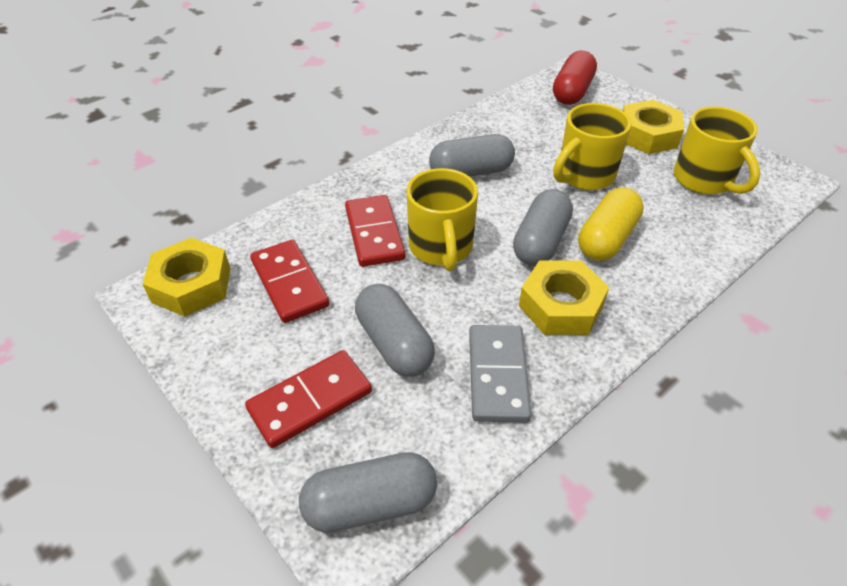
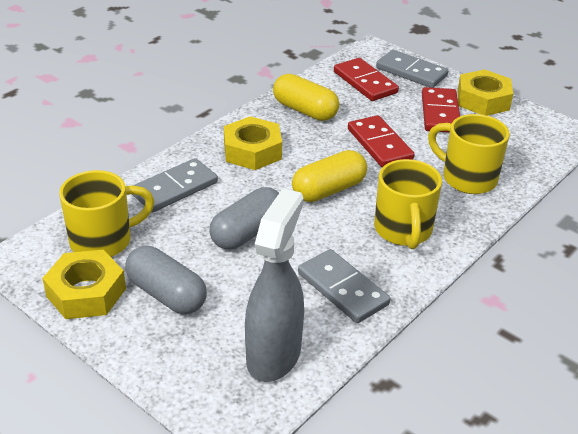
grey capsule: 4 -> 2
grey domino: 1 -> 3
grey spray bottle: 0 -> 1
red capsule: 1 -> 0
yellow capsule: 1 -> 2

